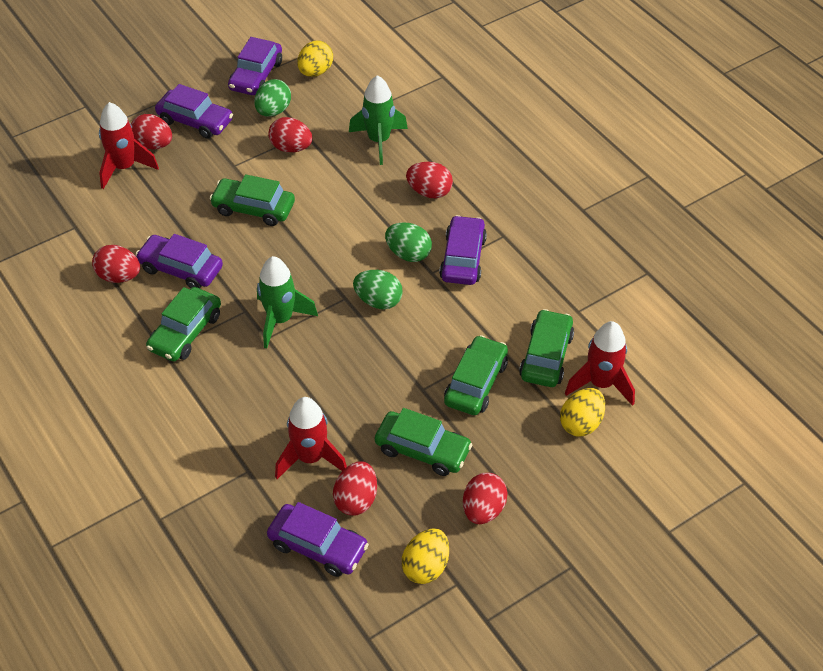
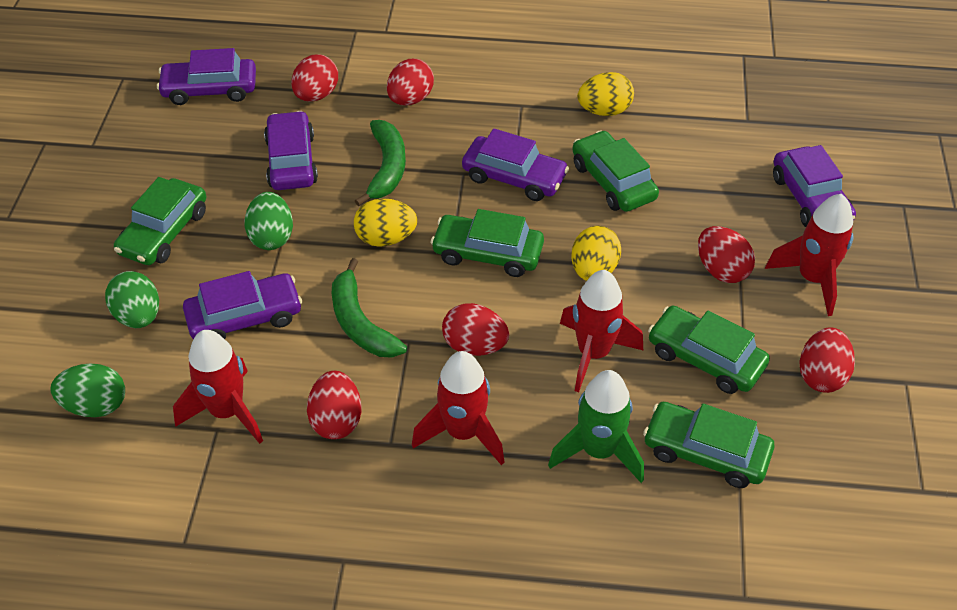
green banana: 0 -> 2
green rocket: 2 -> 1
red rocket: 3 -> 4

